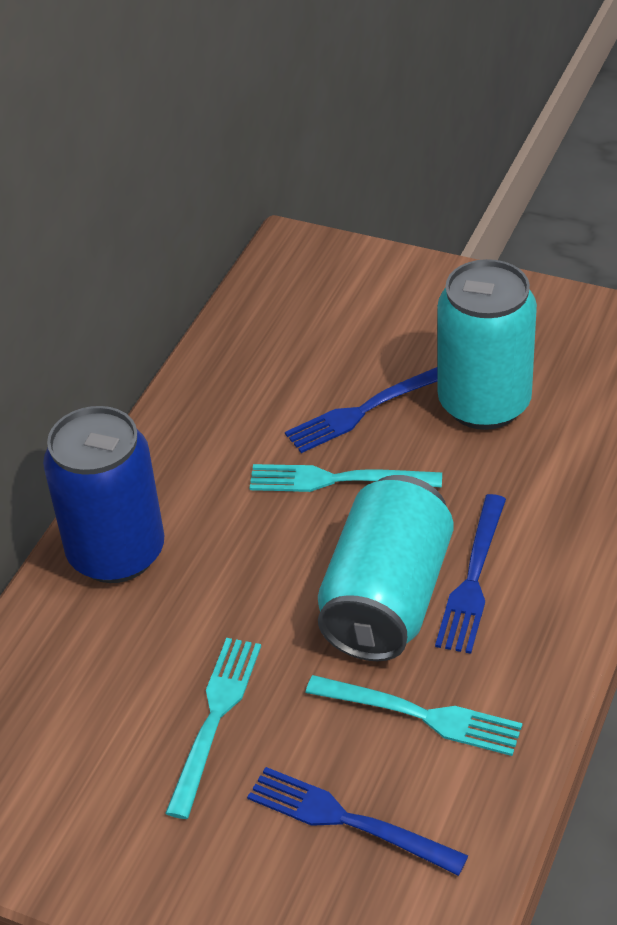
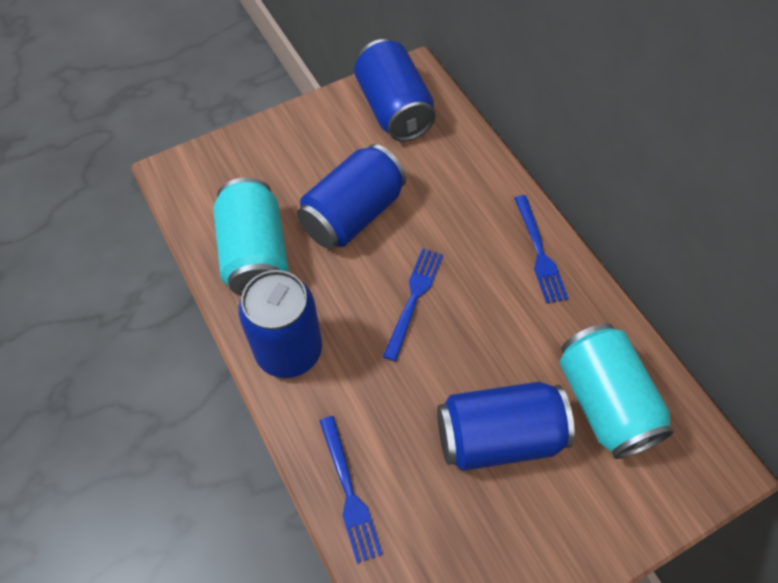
blue can: 1 -> 4
turquoise fork: 3 -> 0

